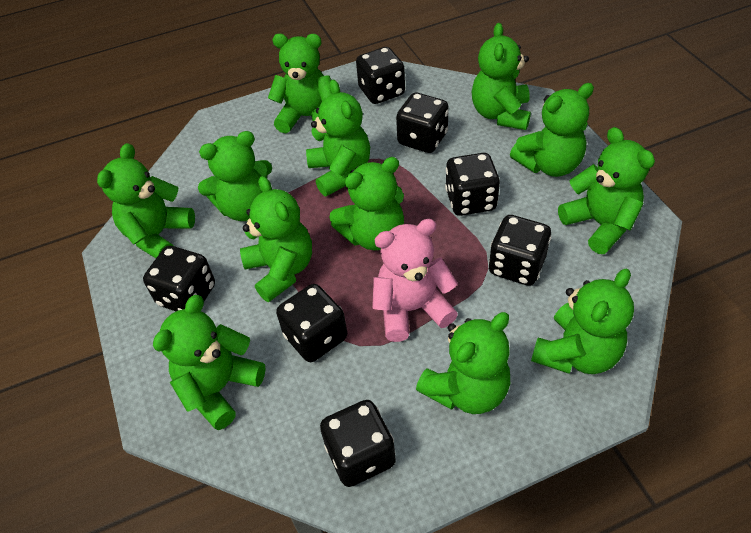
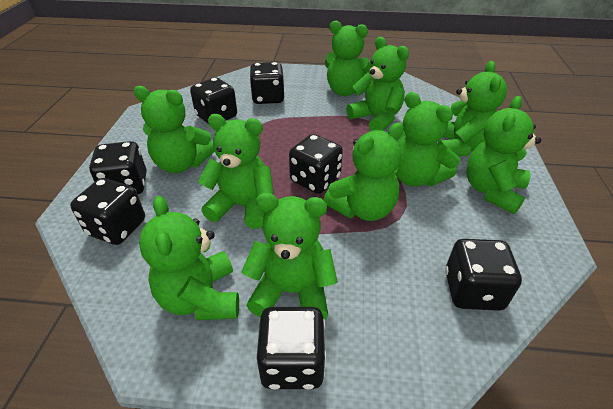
green teddy bear: 12 -> 10
pink teddy bear: 1 -> 0

